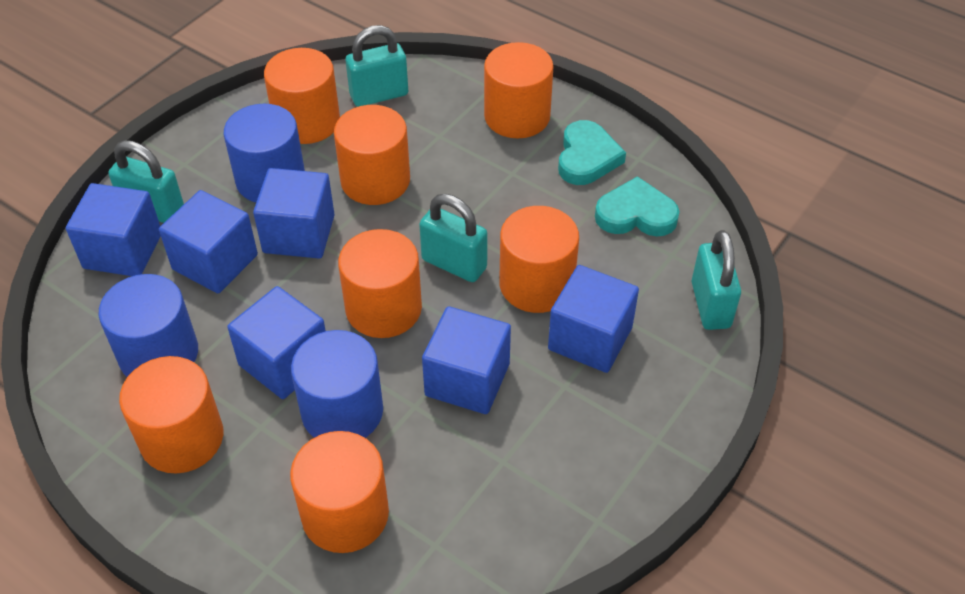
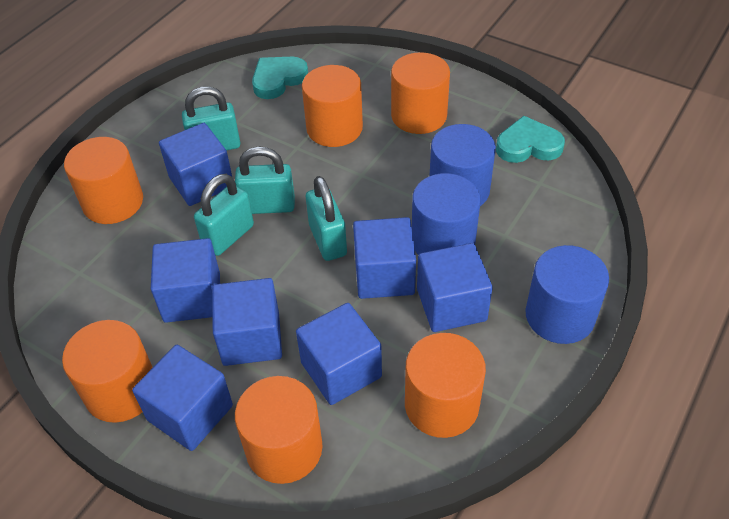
blue cube: 6 -> 7
orange cylinder: 7 -> 6

